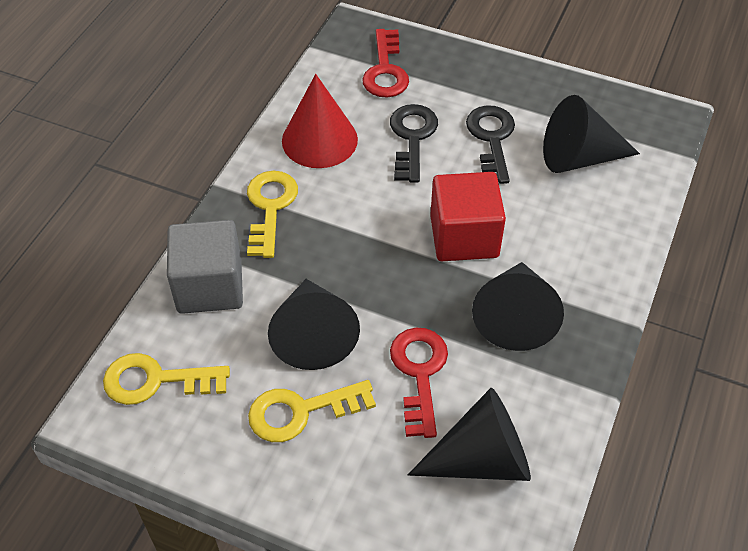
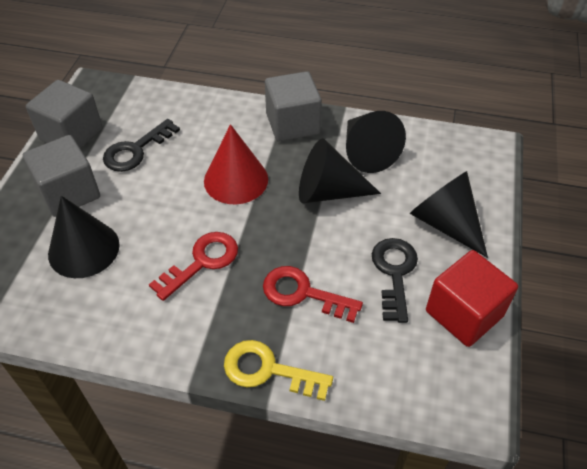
grey cube: 1 -> 3
yellow key: 3 -> 1

